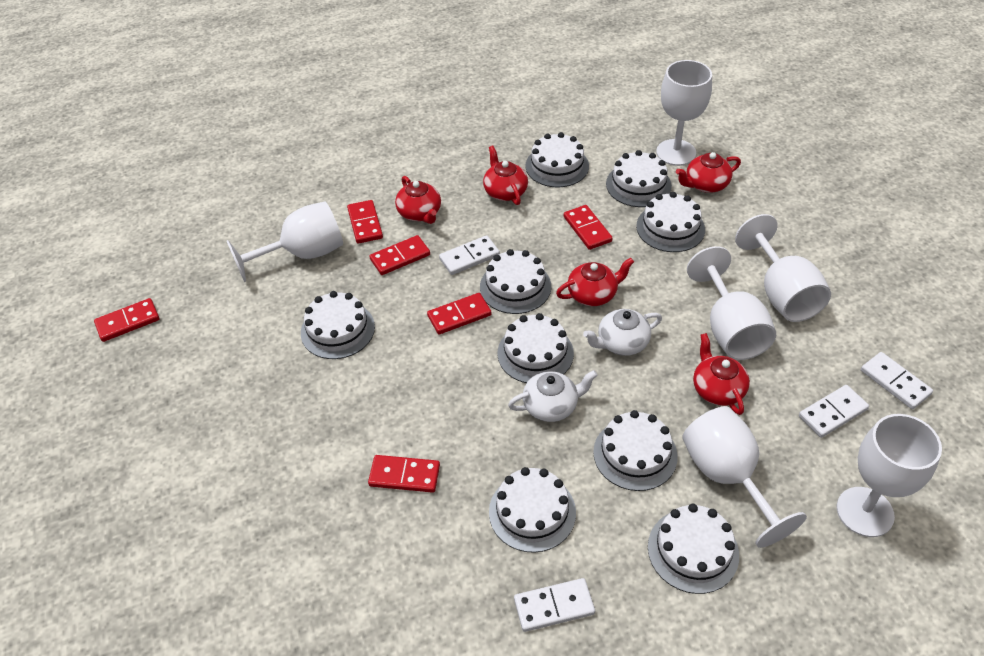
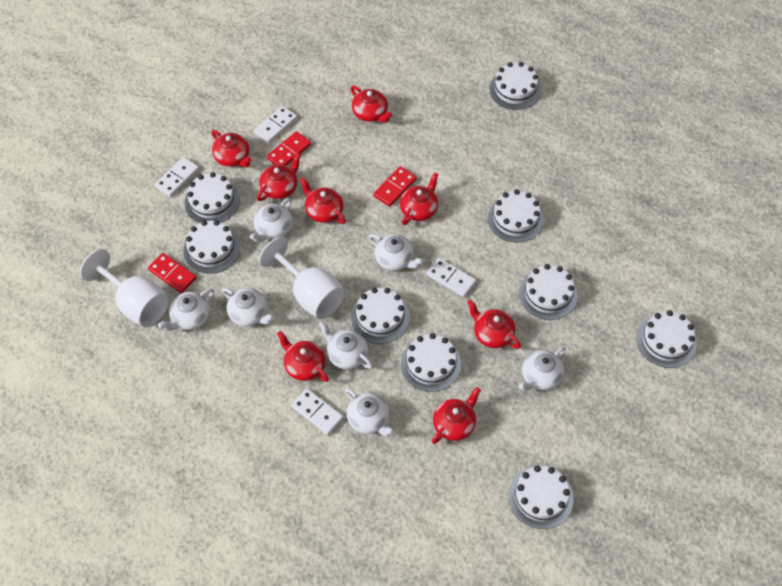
red domino: 6 -> 3
red teapot: 5 -> 8
white goblet: 6 -> 2
white teapot: 2 -> 7

